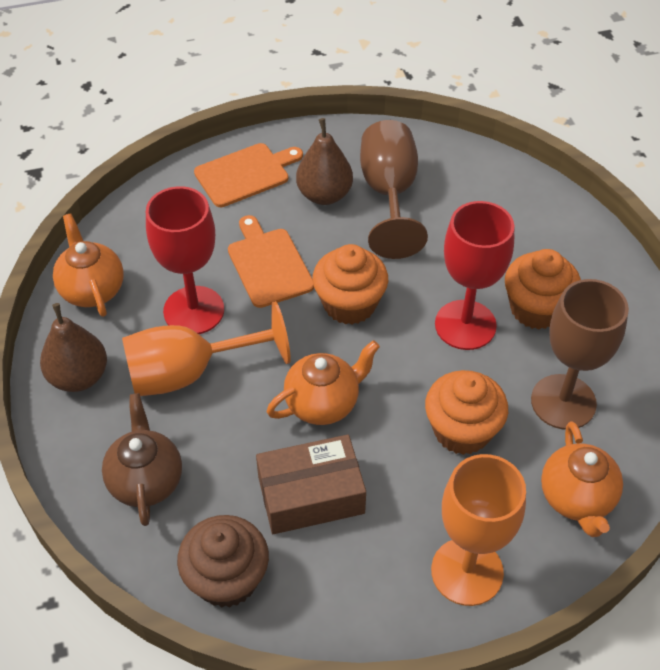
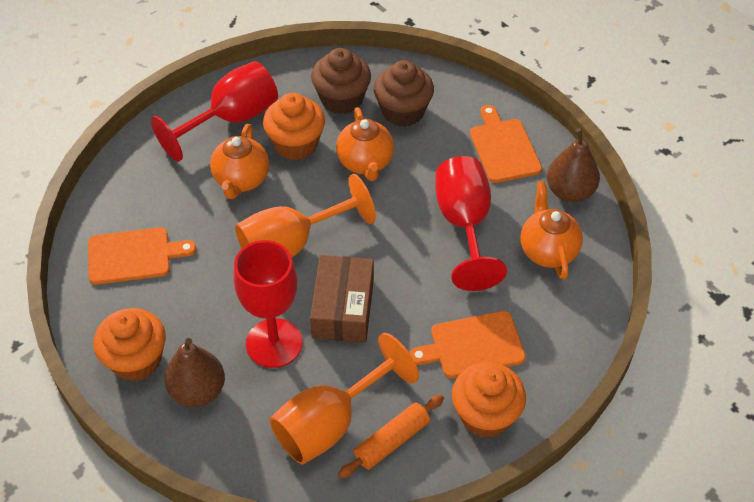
brown cupcake: 1 -> 2
brown goblet: 2 -> 0
brown teapot: 1 -> 0
orange cutting board: 2 -> 3
orange rolling pin: 0 -> 1
red goblet: 2 -> 3

